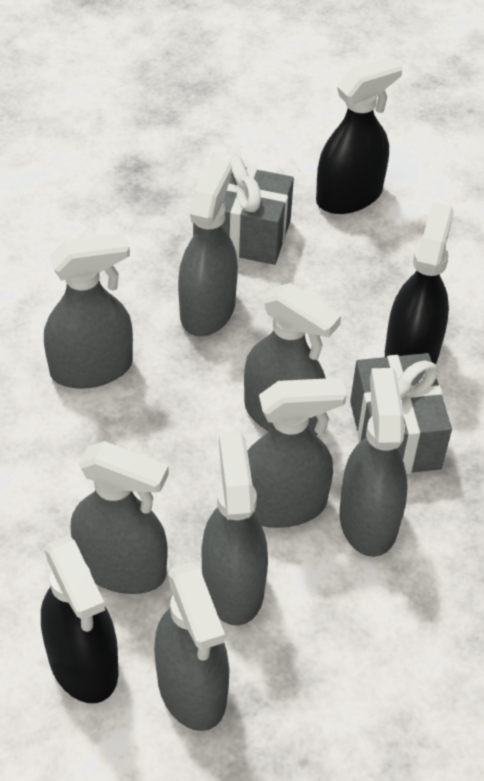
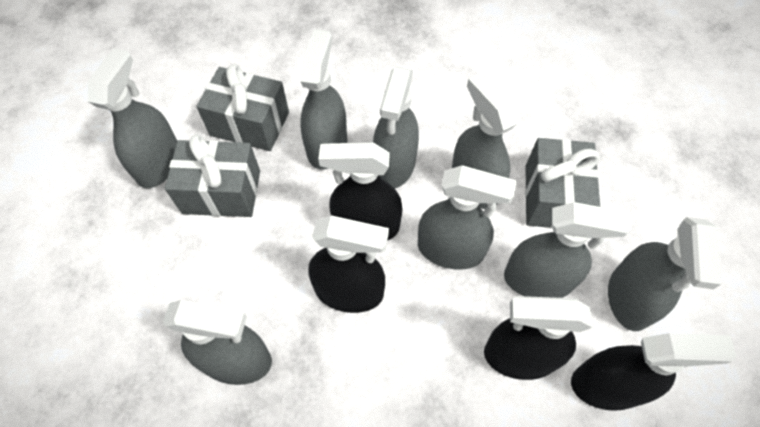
black spray bottle: 3 -> 4
grey gift: 2 -> 3

